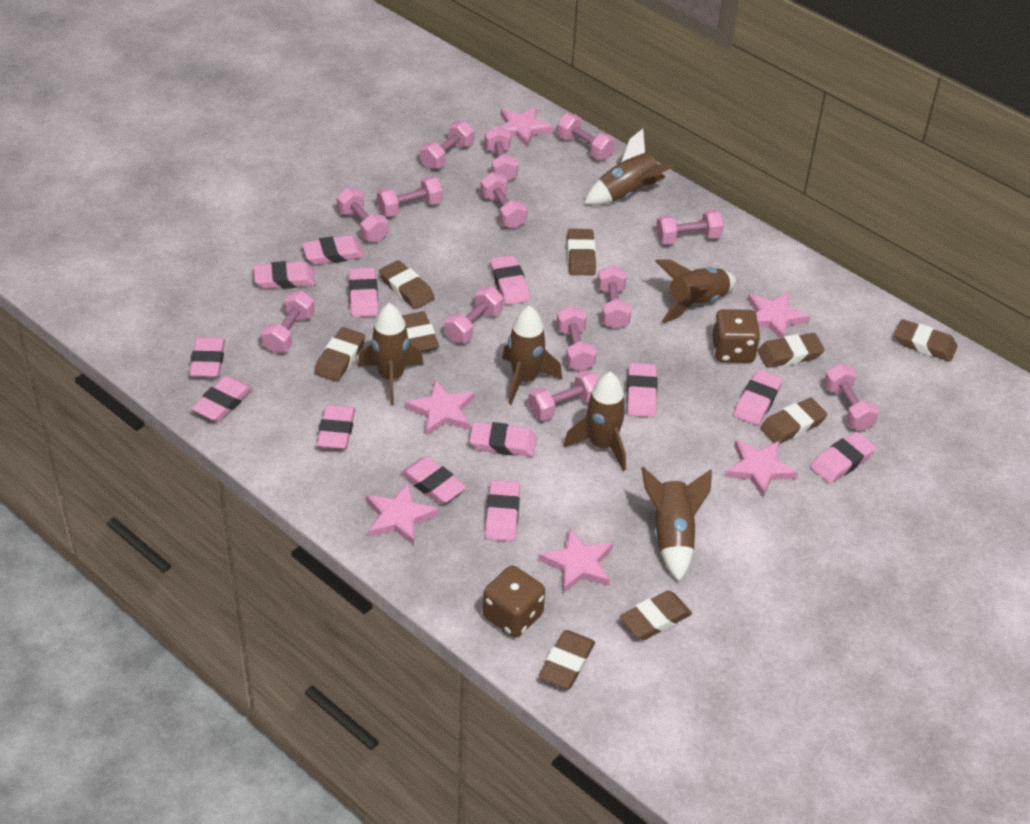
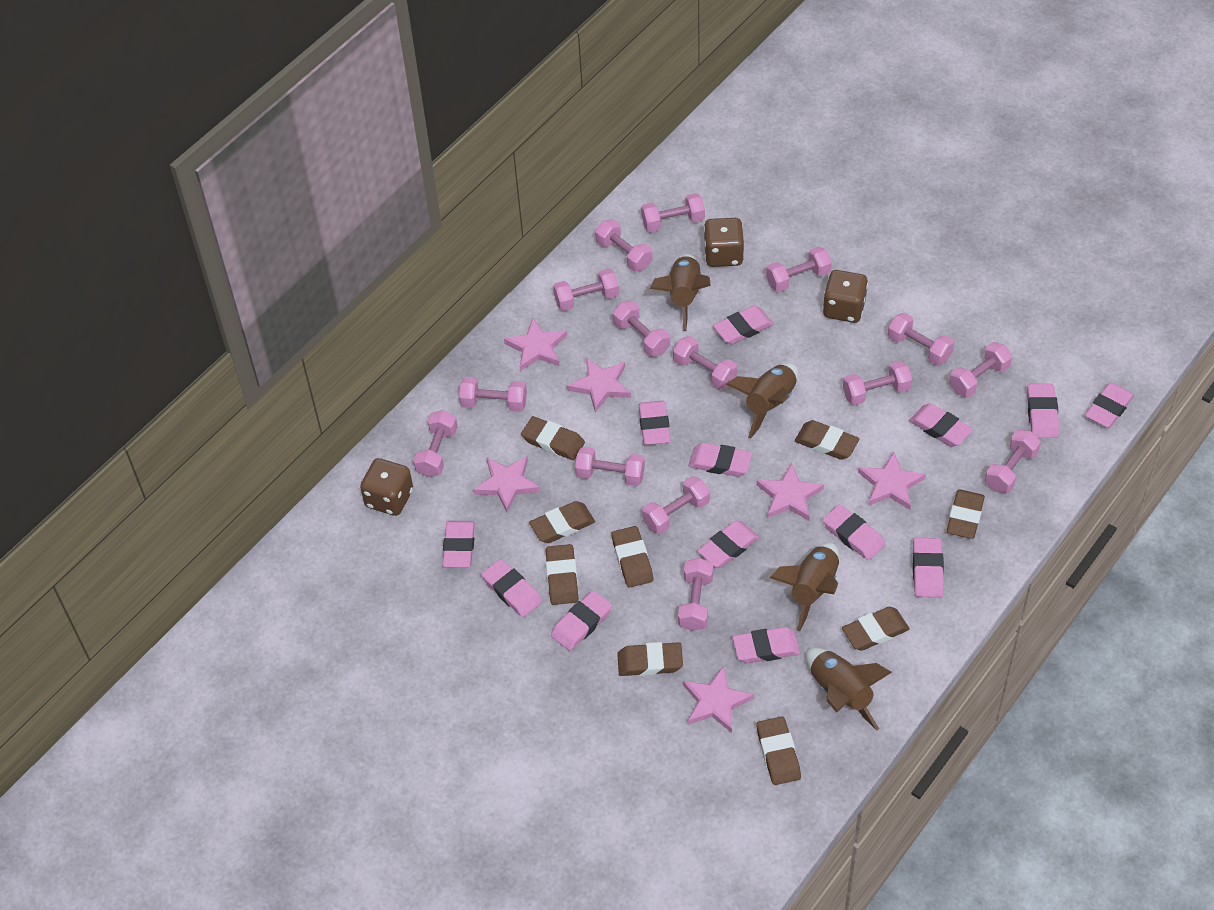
brown dice: 2 -> 3
brown rocket: 6 -> 4
pink dumbbell: 13 -> 15

